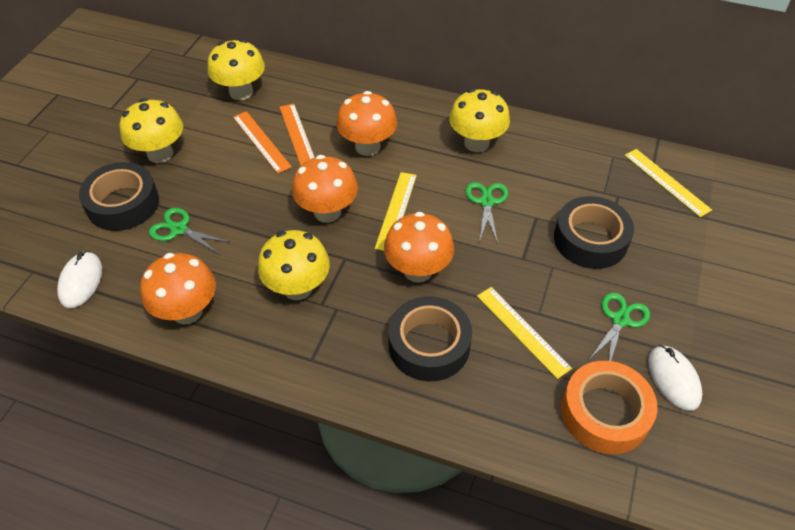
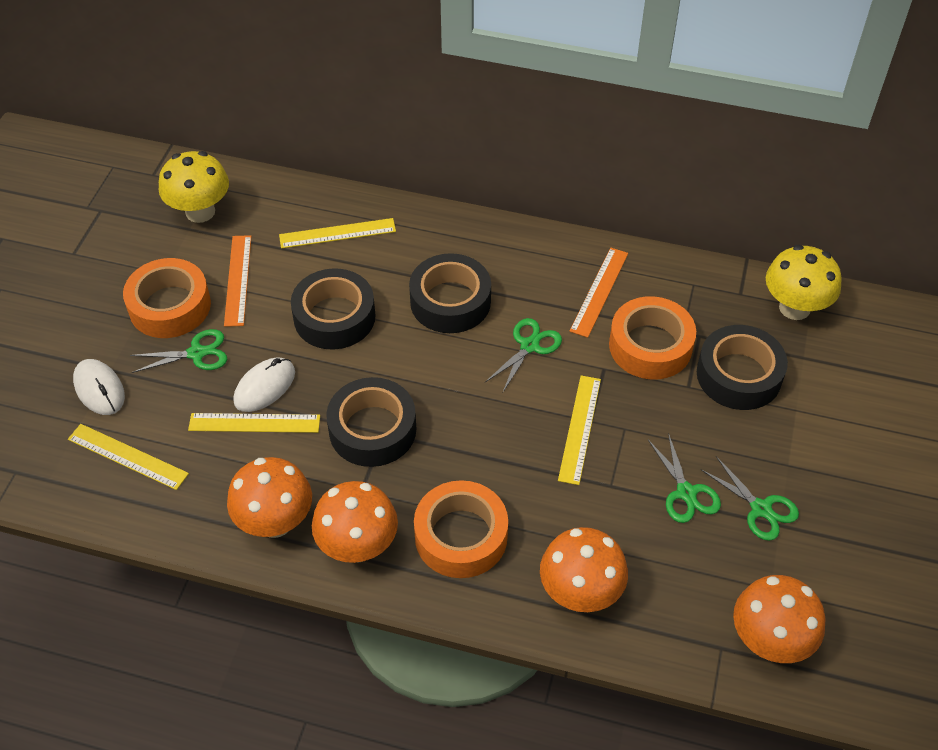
black tape: 3 -> 4
green scissors: 3 -> 4
orange tape: 1 -> 3
yellow mushroom: 4 -> 2
yellow ruler: 3 -> 4

